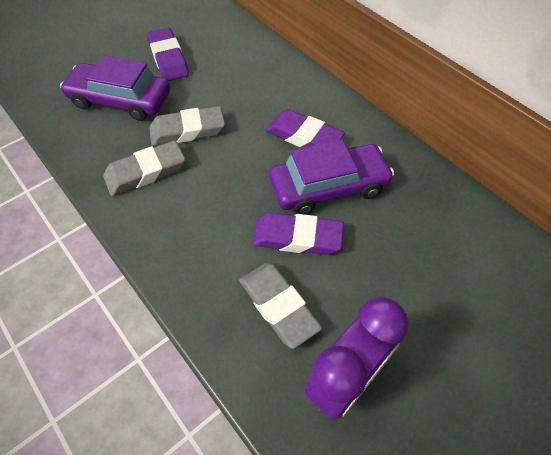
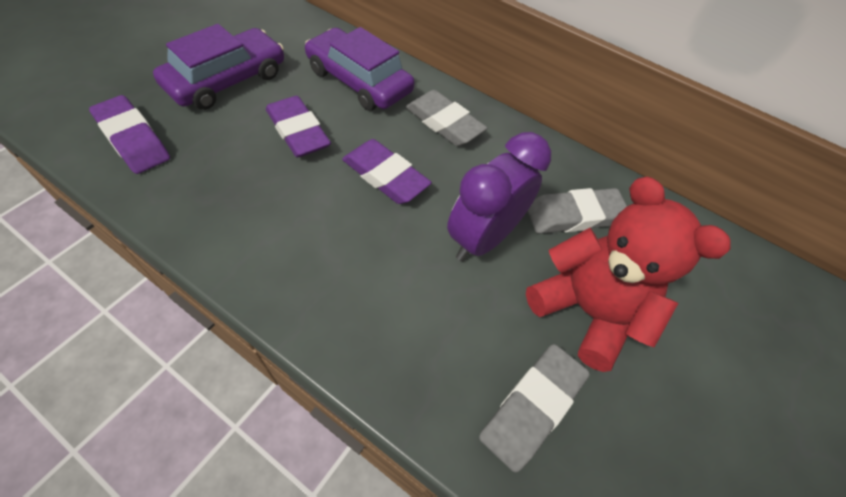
red teddy bear: 0 -> 1

